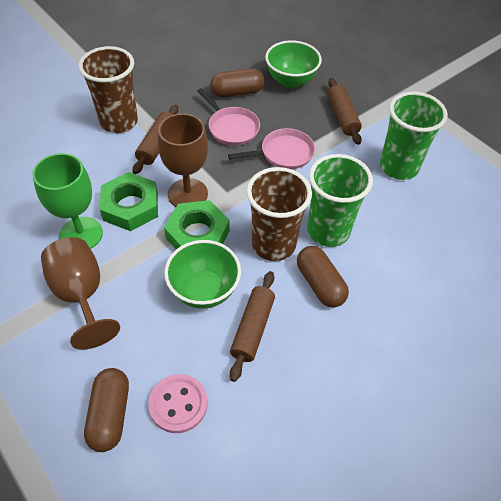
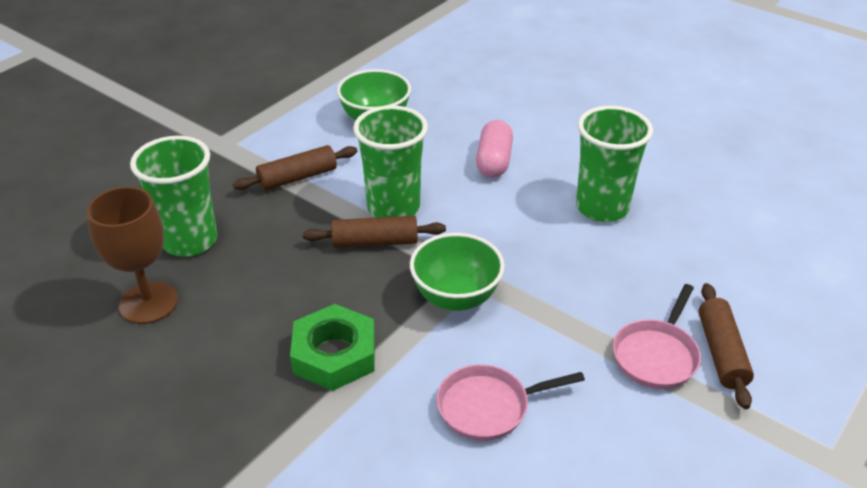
brown capsule: 3 -> 0
brown cup: 2 -> 0
brown goblet: 2 -> 1
green cup: 2 -> 3
green goblet: 1 -> 0
green nut: 2 -> 1
pink button: 1 -> 0
pink capsule: 0 -> 1

